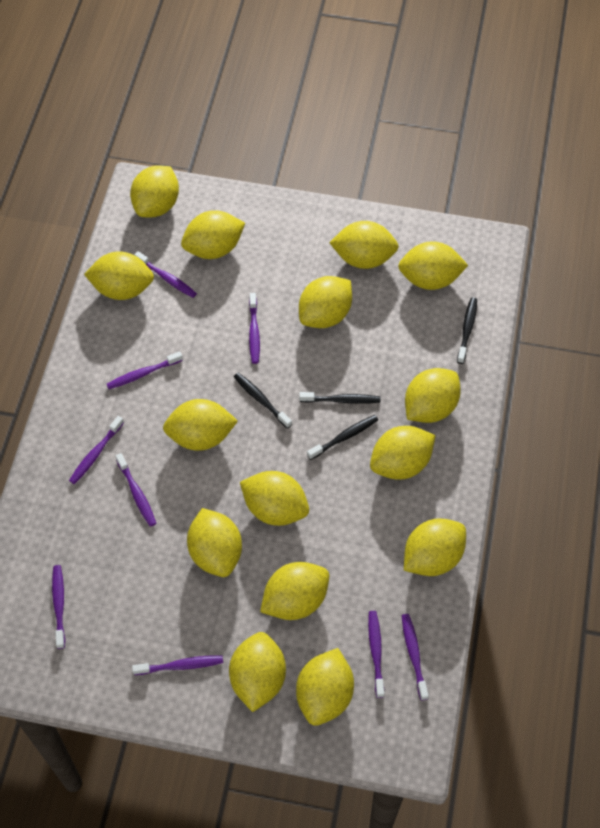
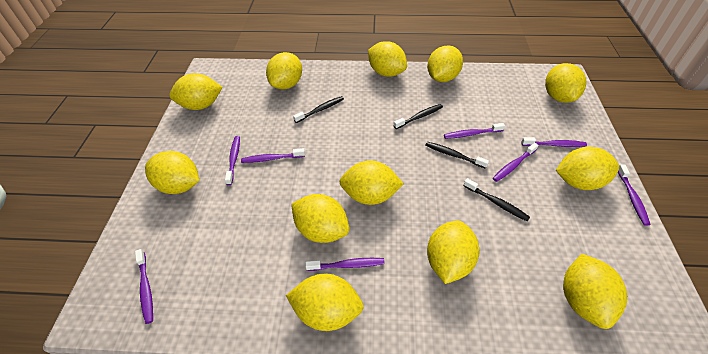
purple toothbrush: 9 -> 8
yellow lemon: 15 -> 12

